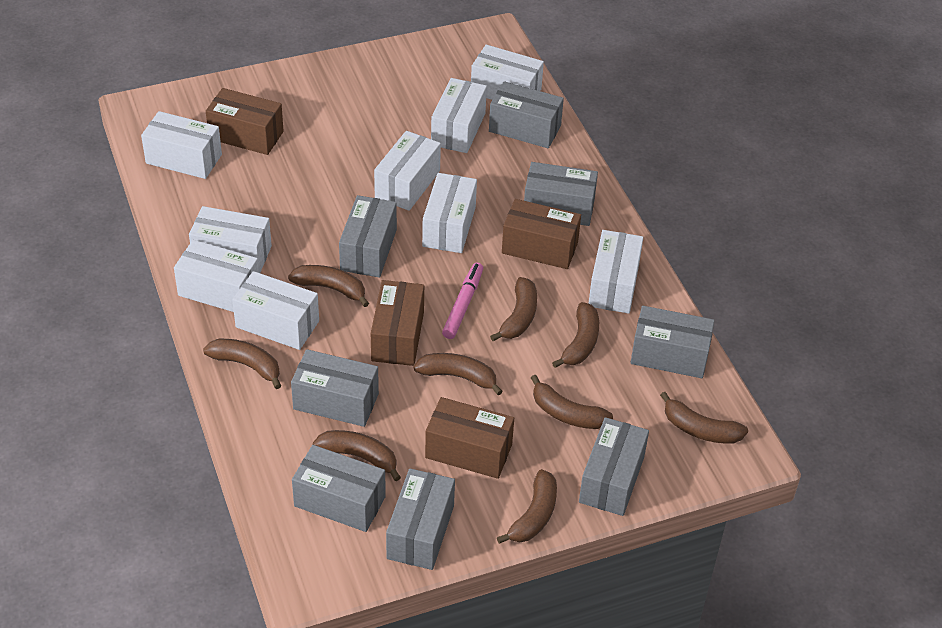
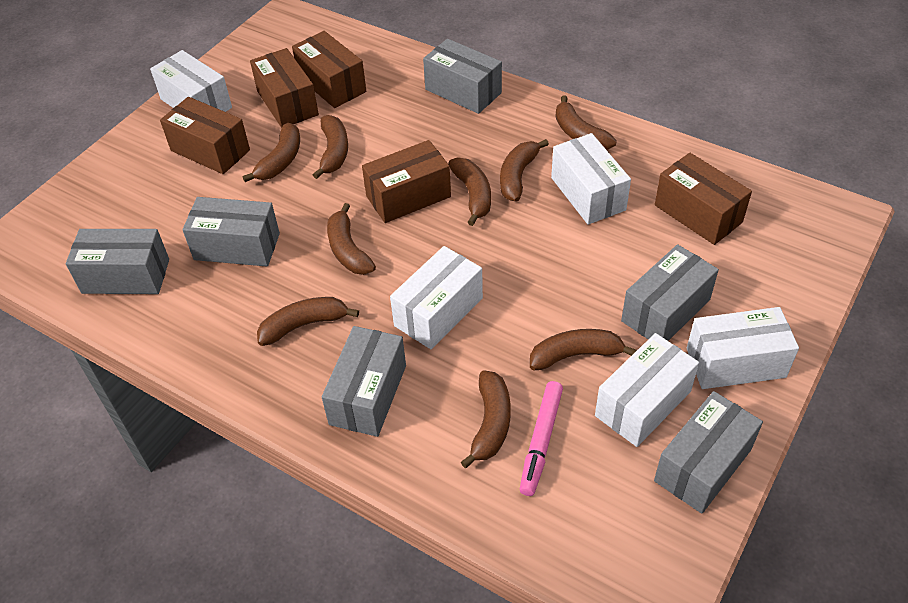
brown box: 4 -> 5
grey box: 8 -> 6
white box: 9 -> 5

